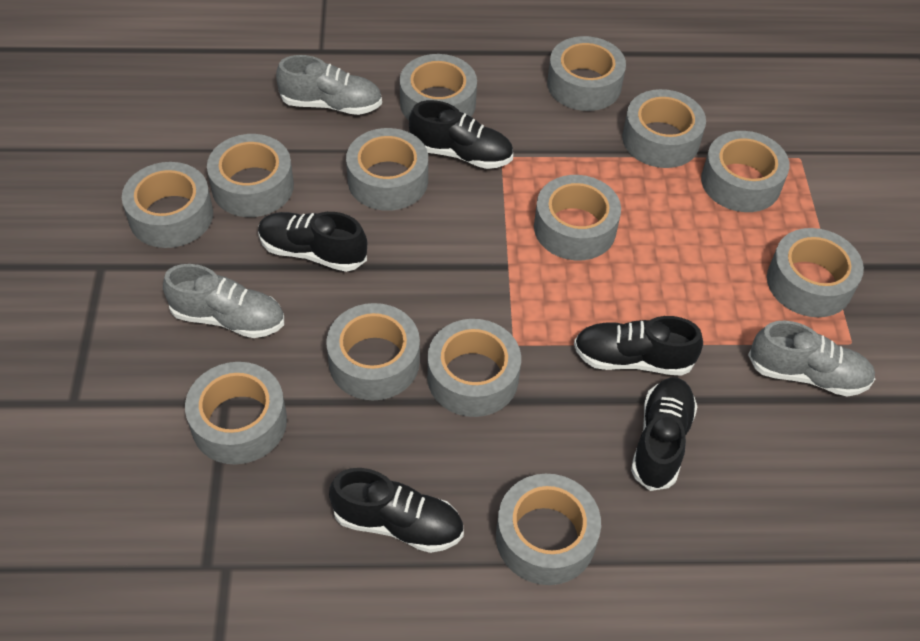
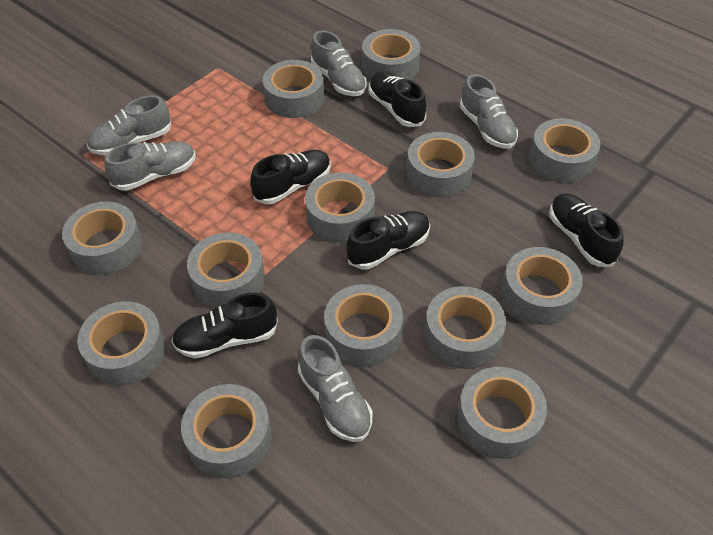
grey shoe: 3 -> 5

